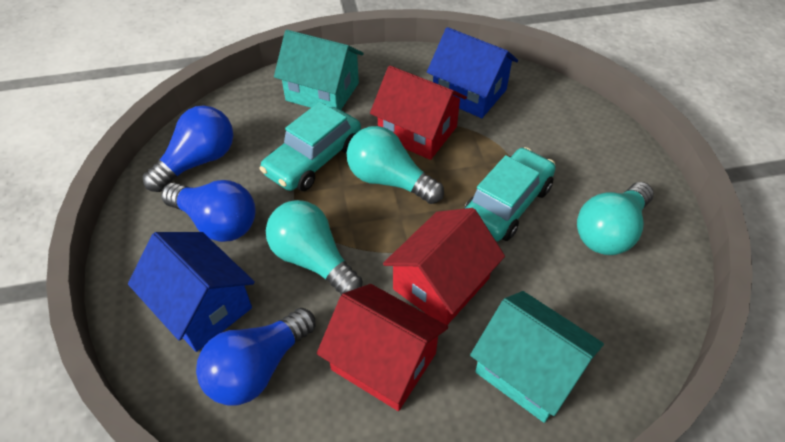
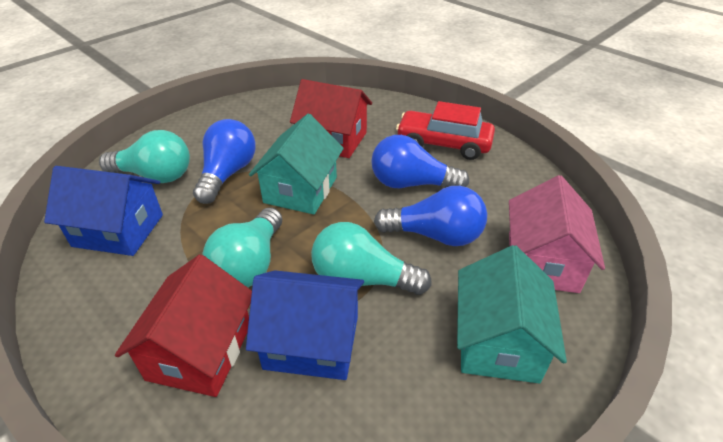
pink house: 0 -> 1
red car: 0 -> 1
red house: 3 -> 2
turquoise car: 2 -> 0

